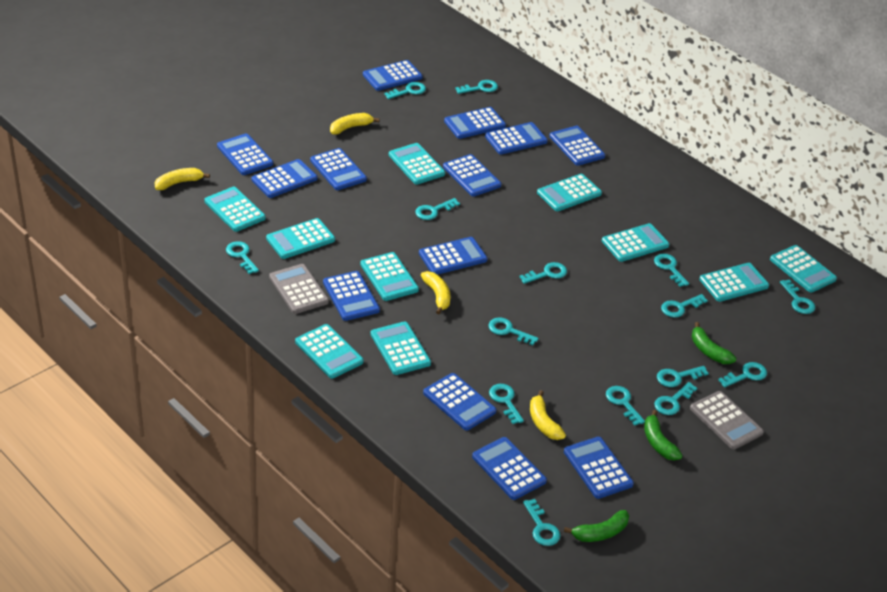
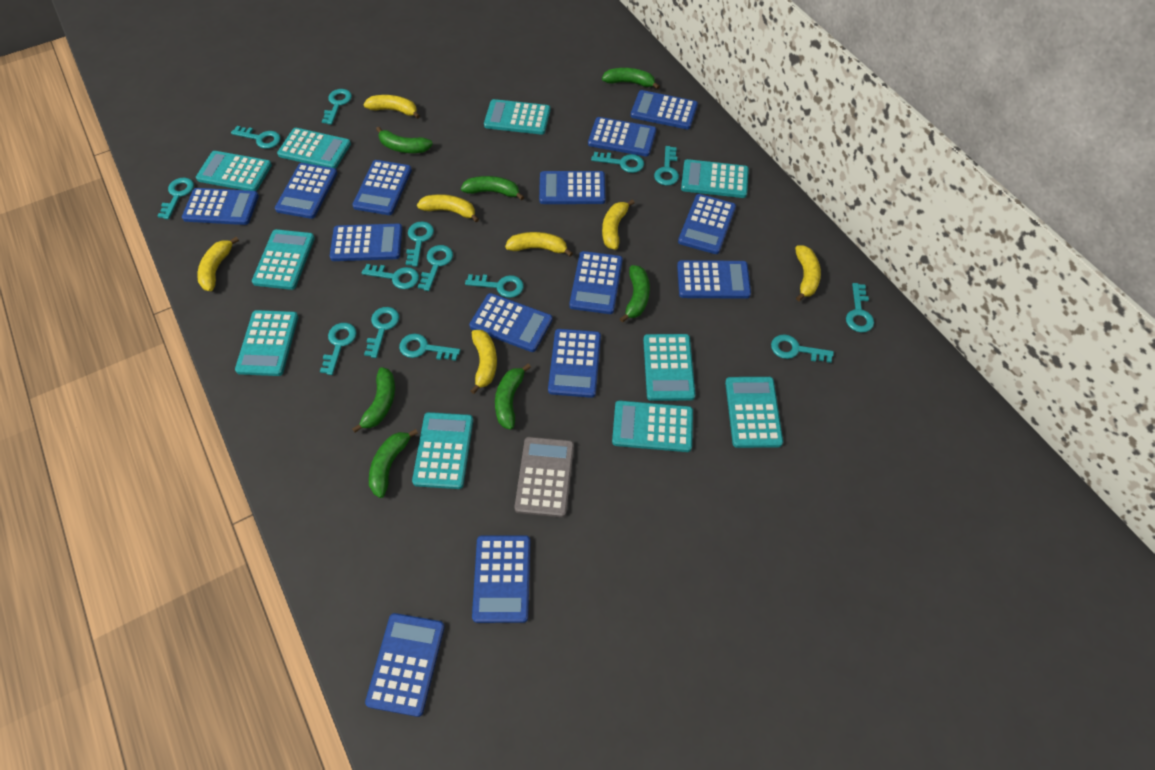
blue calculator: 13 -> 14
green banana: 3 -> 7
grey calculator: 2 -> 1
turquoise key: 15 -> 14
yellow banana: 4 -> 7

